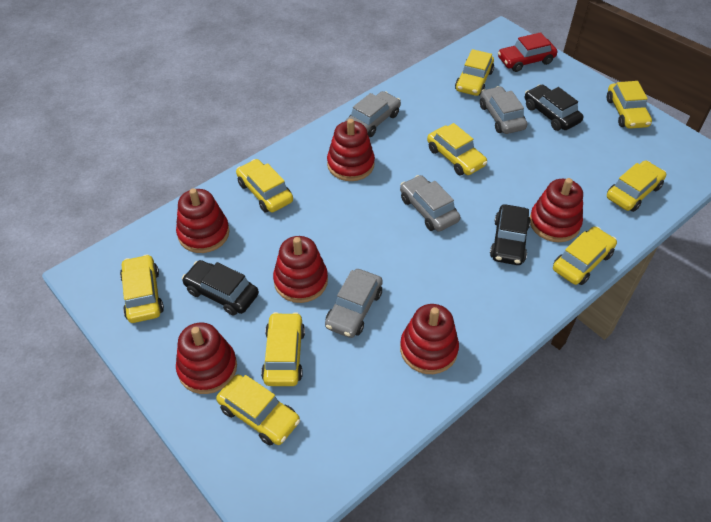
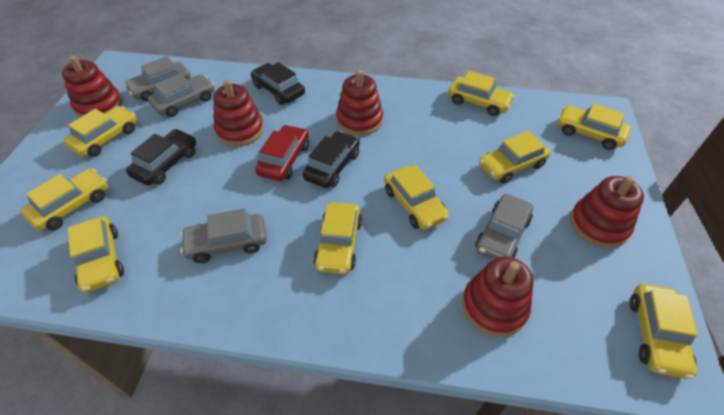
red stacking toy: 6 -> 5

